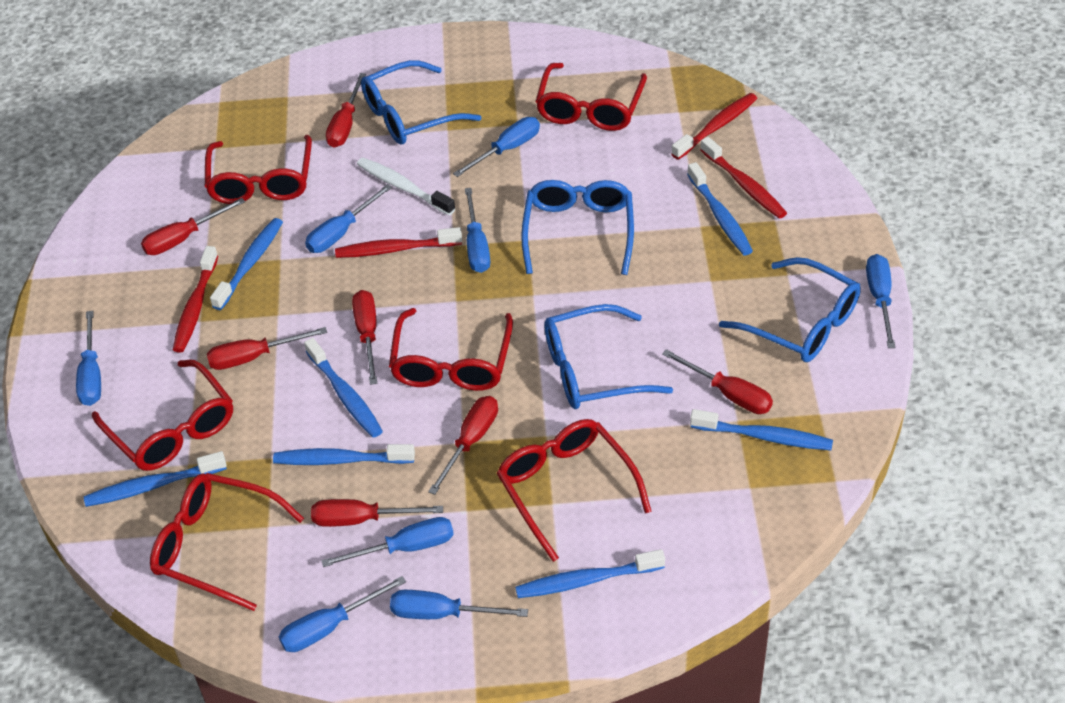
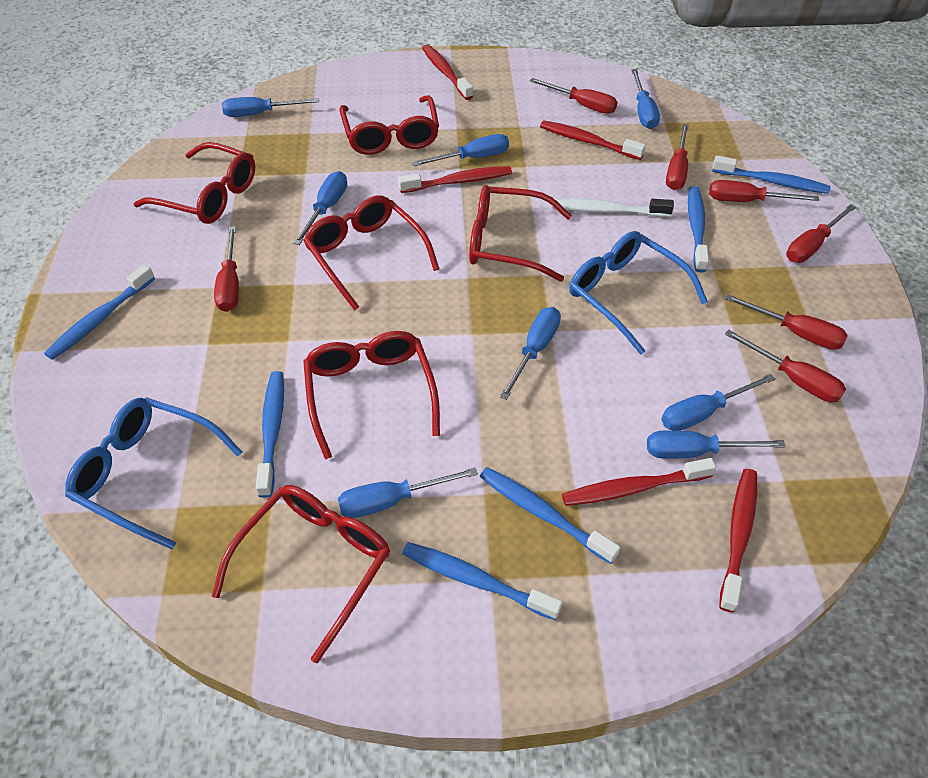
blue glasses: 4 -> 2
blue toothbrush: 7 -> 6
red toothbrush: 4 -> 5

